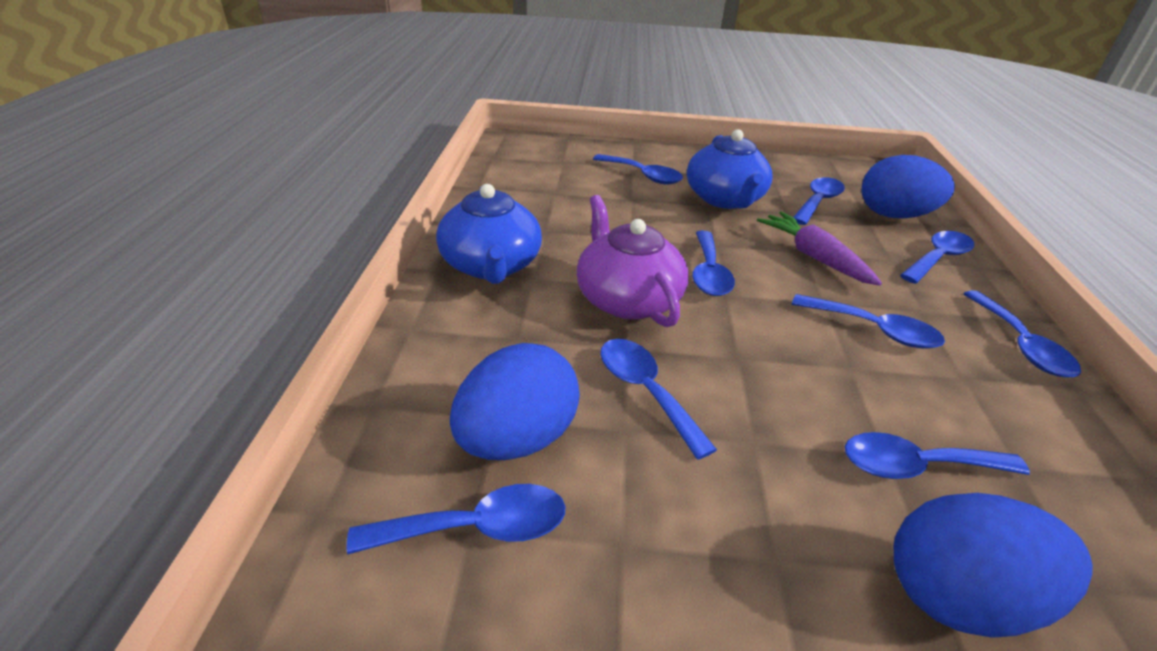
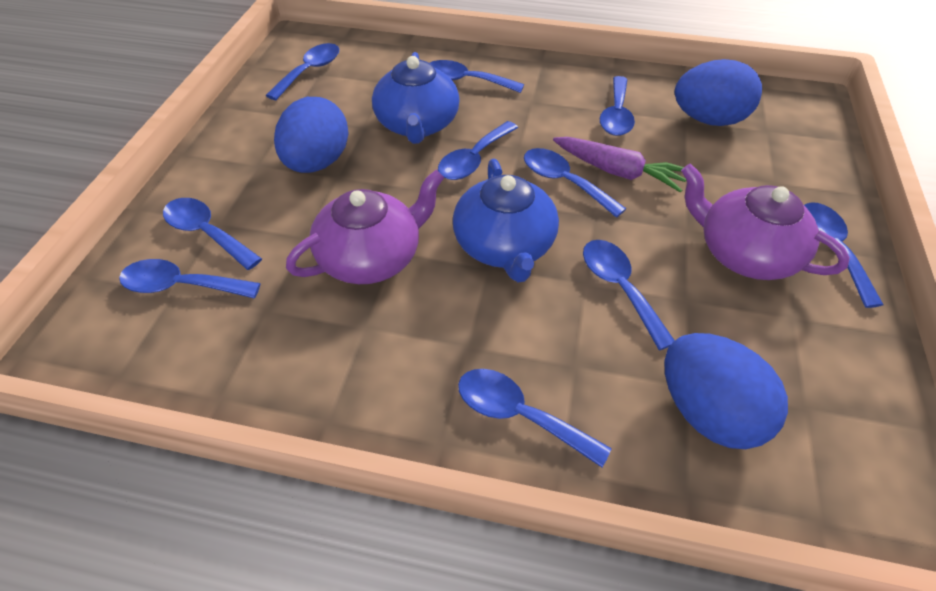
blue spoon: 9 -> 10
purple teapot: 1 -> 2

